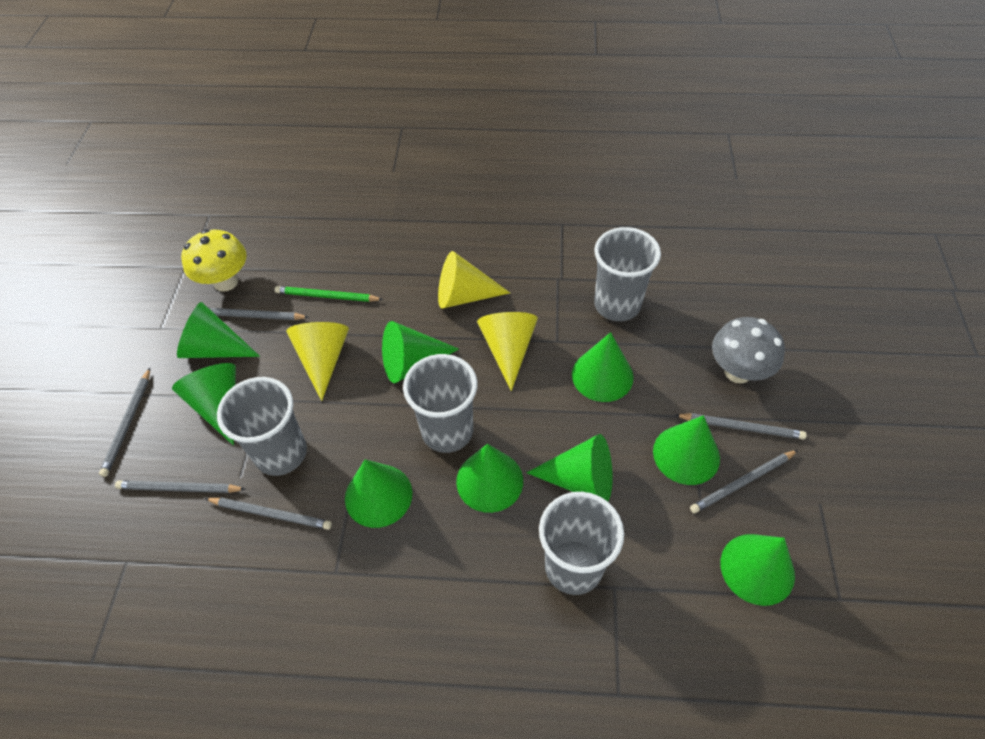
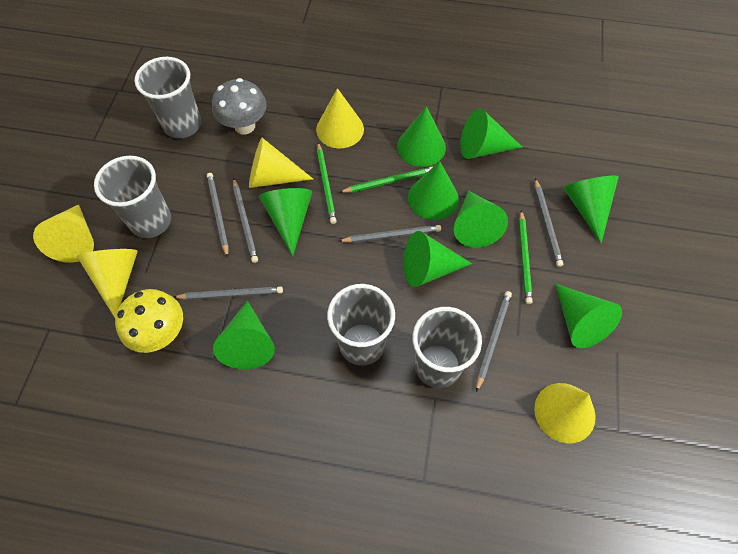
green pencil: 1 -> 3
yellow cone: 3 -> 5

